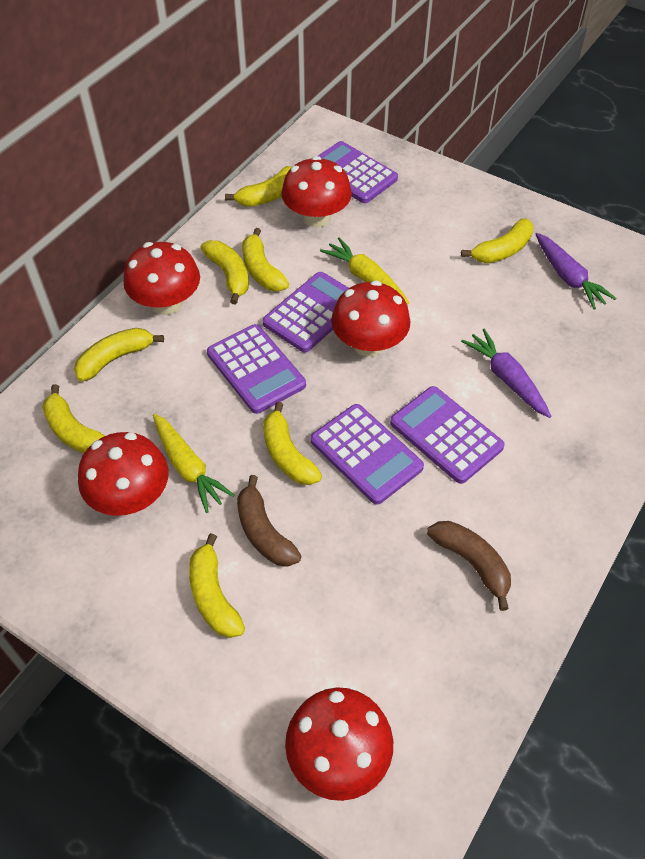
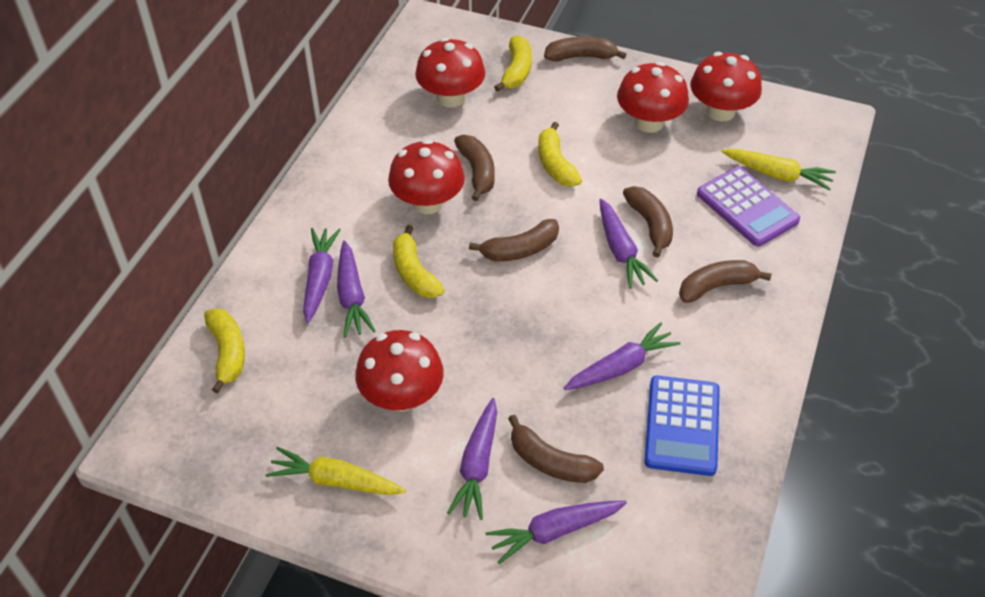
blue calculator: 0 -> 1
brown banana: 2 -> 6
purple calculator: 5 -> 1
purple carrot: 2 -> 6
yellow banana: 8 -> 4

